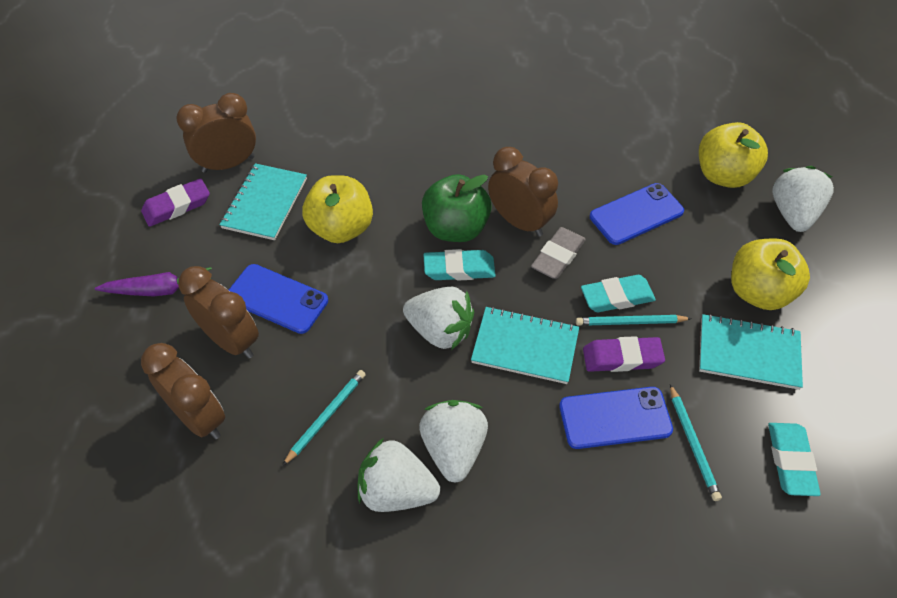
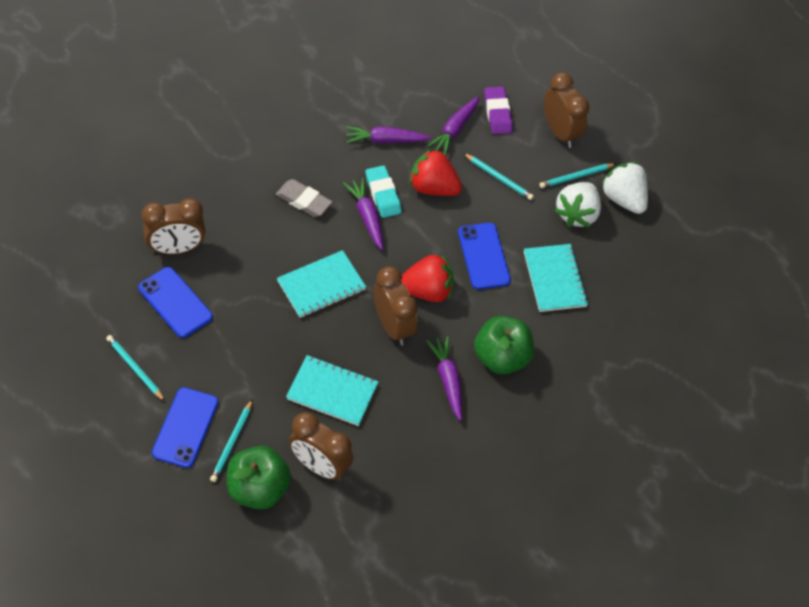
green apple: 1 -> 2
purple carrot: 1 -> 4
purple eraser: 2 -> 1
red strawberry: 0 -> 2
turquoise eraser: 3 -> 1
turquoise pencil: 3 -> 4
white strawberry: 4 -> 2
yellow apple: 3 -> 0

